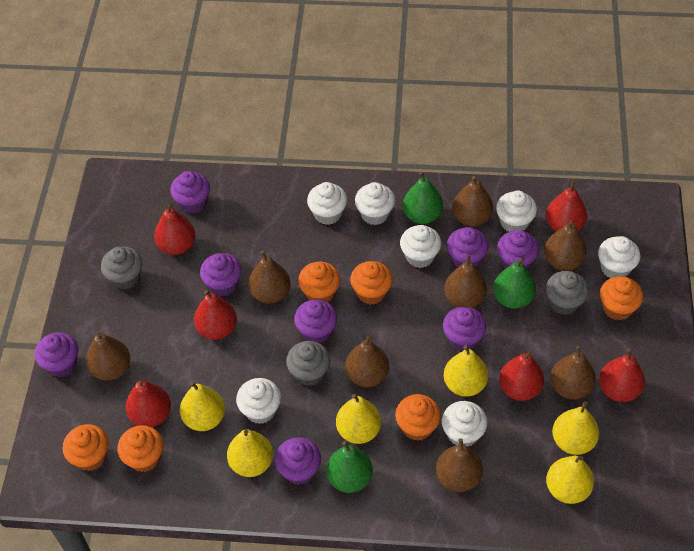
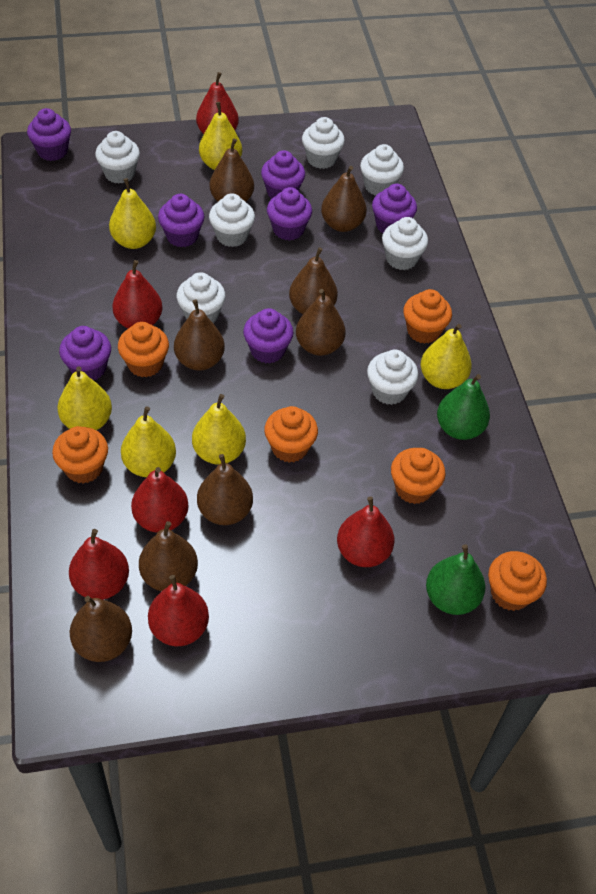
green pear: 3 -> 2
grey cupcake: 3 -> 0
purple cupcake: 8 -> 7

